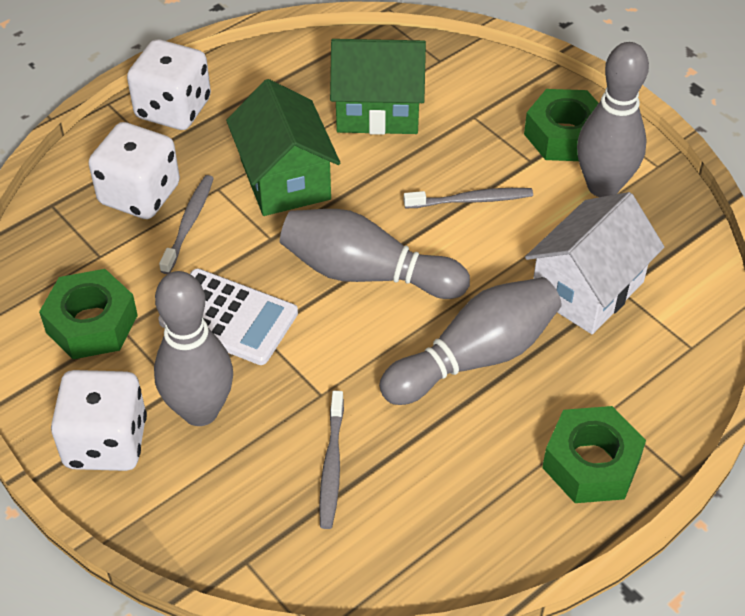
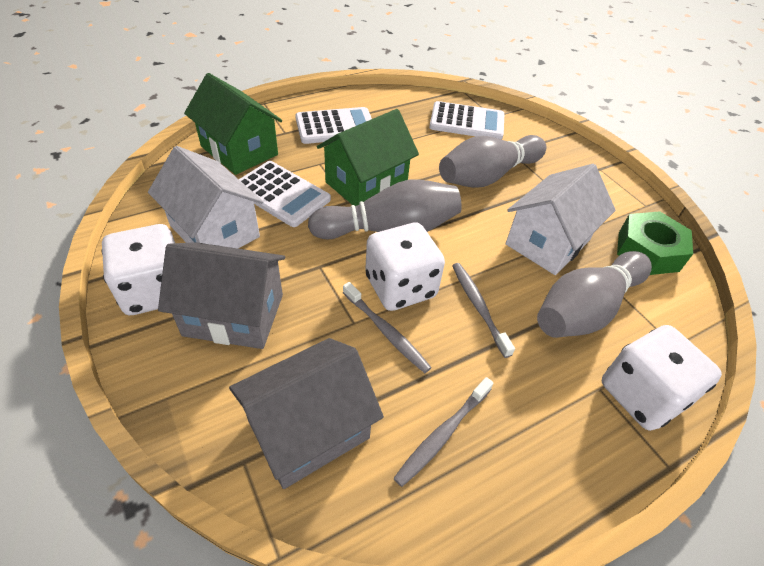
green nut: 3 -> 1
grey bowling pin: 4 -> 3
grey house: 0 -> 2
white calculator: 1 -> 3
white house: 1 -> 2

